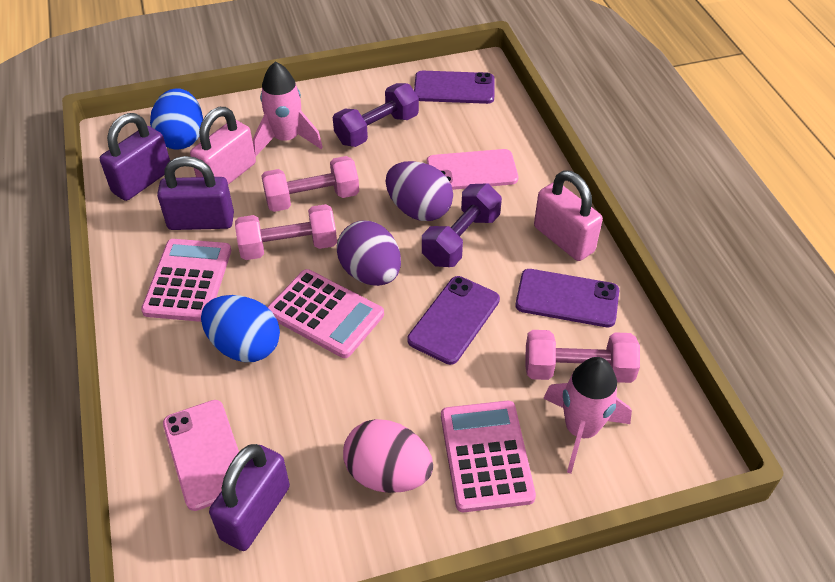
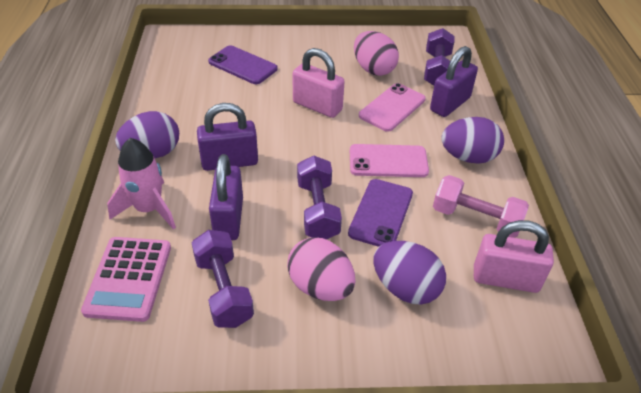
blue egg: 2 -> 0
pink calculator: 3 -> 1
pink dumbbell: 3 -> 1
pink egg: 1 -> 2
pink rocket: 2 -> 1
purple dumbbell: 2 -> 3
purple egg: 2 -> 3
purple phone: 3 -> 2

